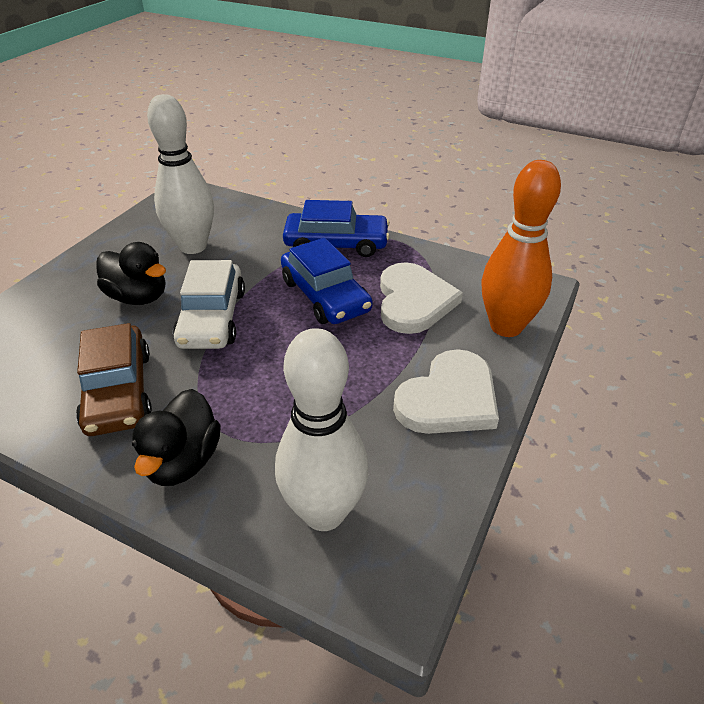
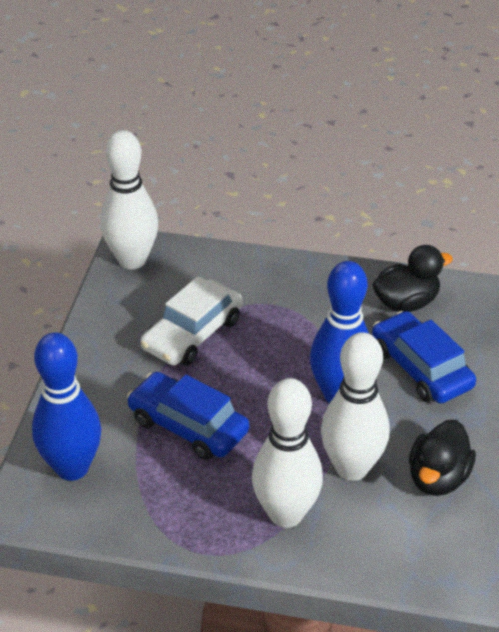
blue bowling pin: 0 -> 2
brown car: 1 -> 0
orange bowling pin: 1 -> 0
white bowling pin: 2 -> 3
white heart: 2 -> 0

